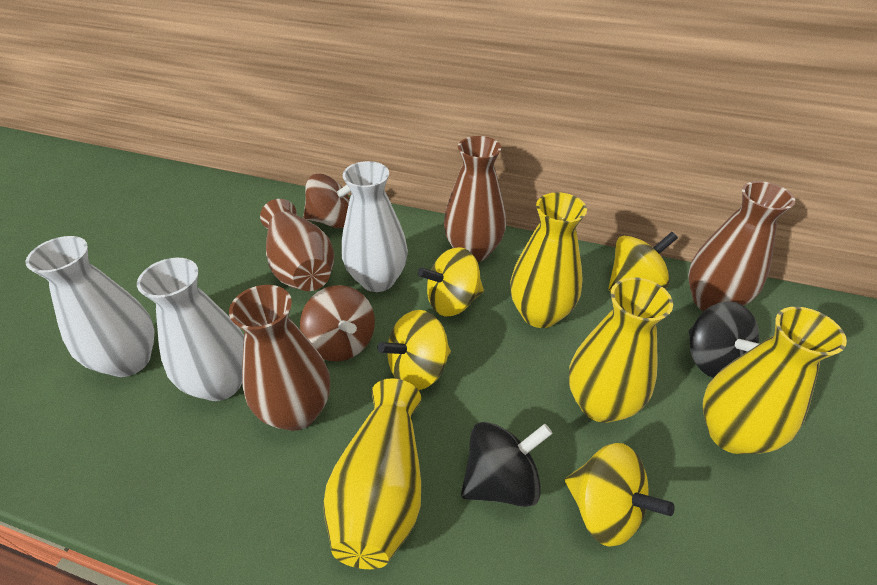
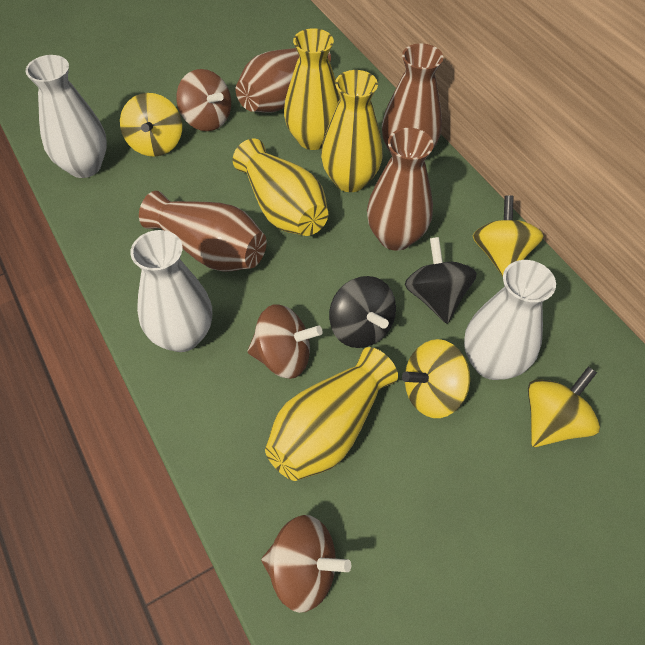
brown spinning top: 2 -> 3

